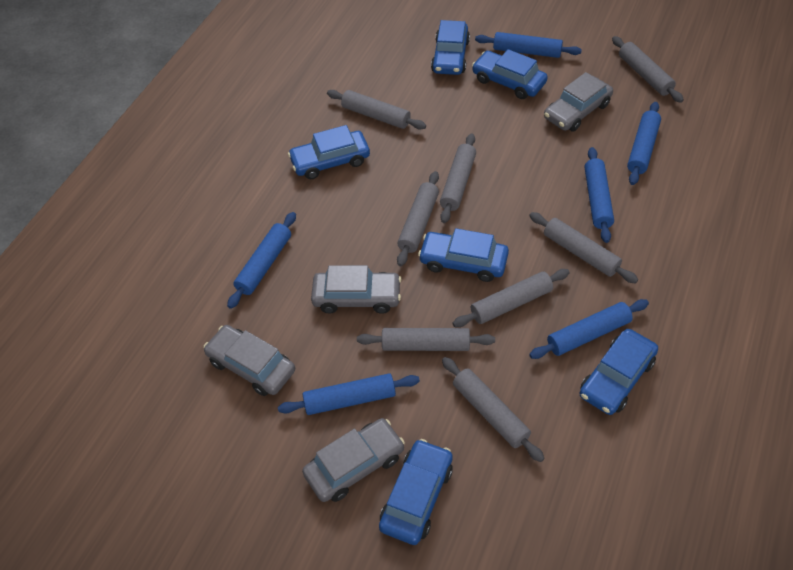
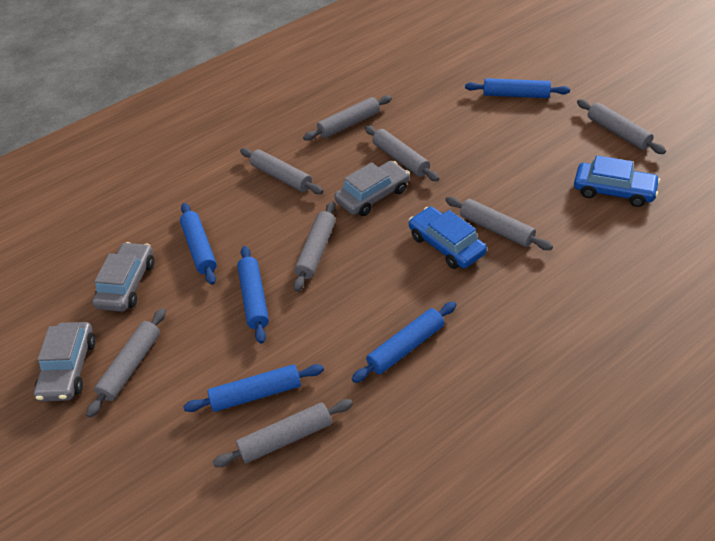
blue car: 6 -> 2
blue rolling pin: 6 -> 5
grey car: 4 -> 3

